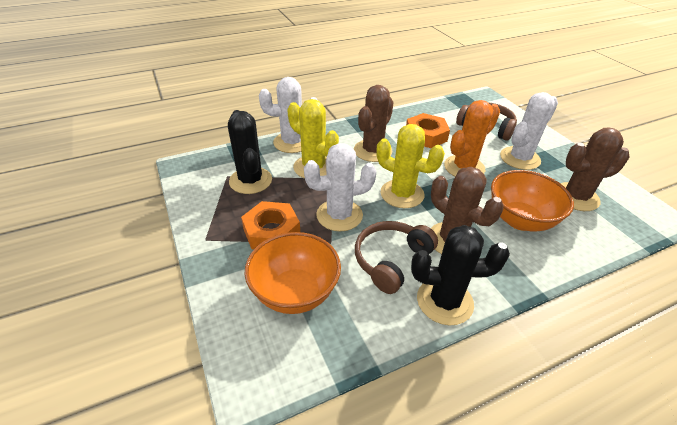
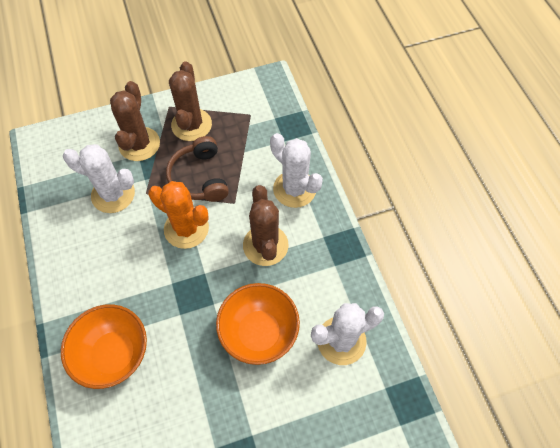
black cactus: 2 -> 0
brown headphones: 2 -> 1
orange nut: 2 -> 0
yellow cactus: 2 -> 0

